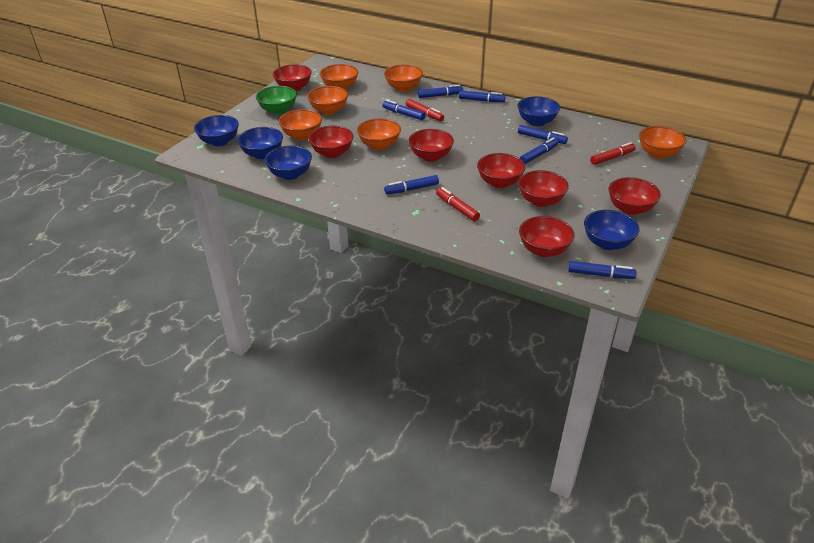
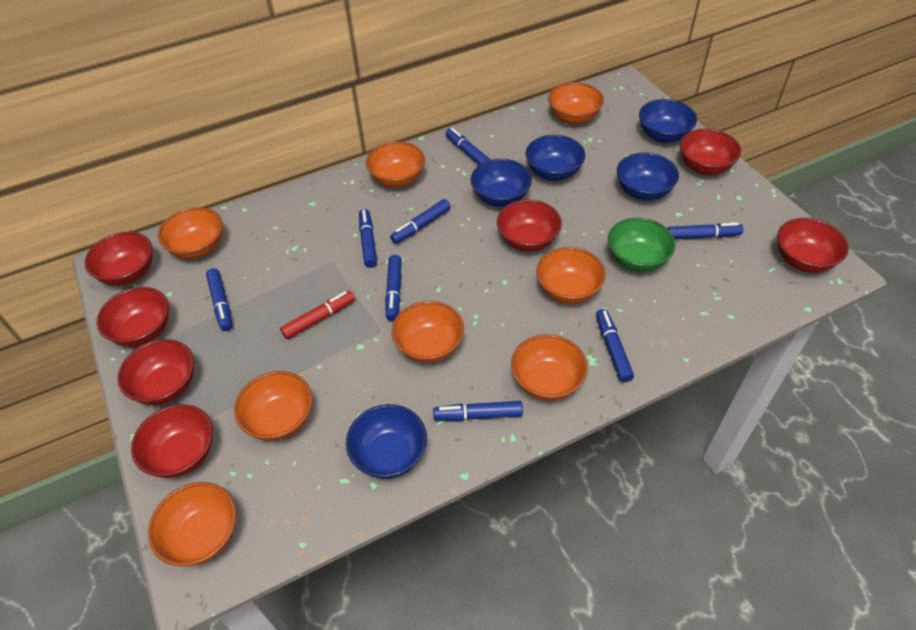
blue marker: 7 -> 8
orange bowl: 6 -> 8
red marker: 3 -> 1

